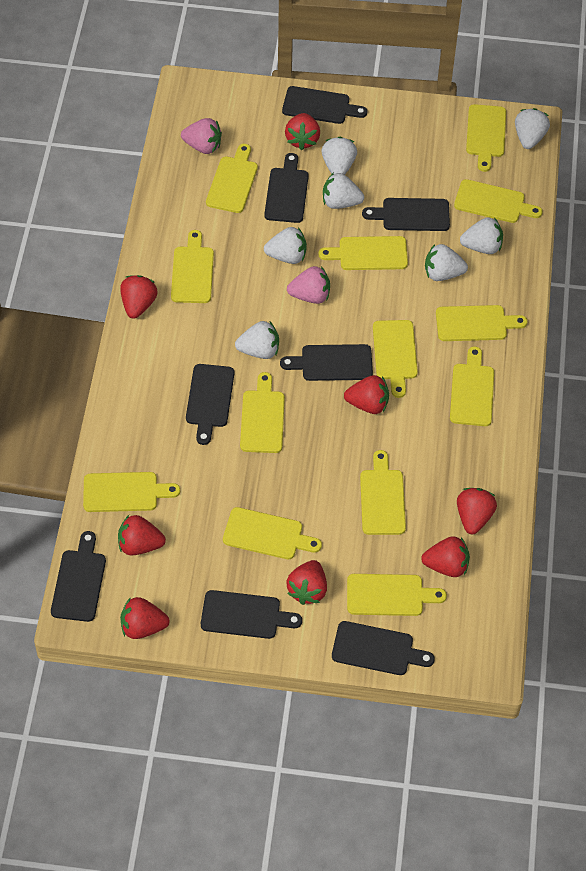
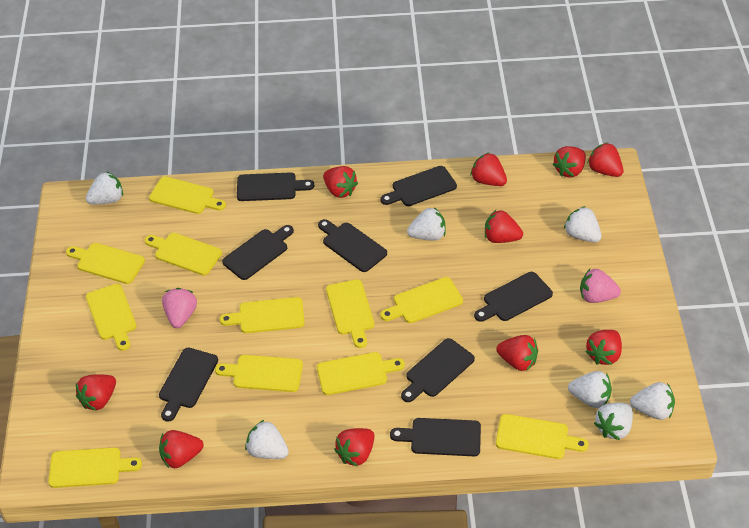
red strawberry: 8 -> 10
yellow cutting board: 13 -> 11

